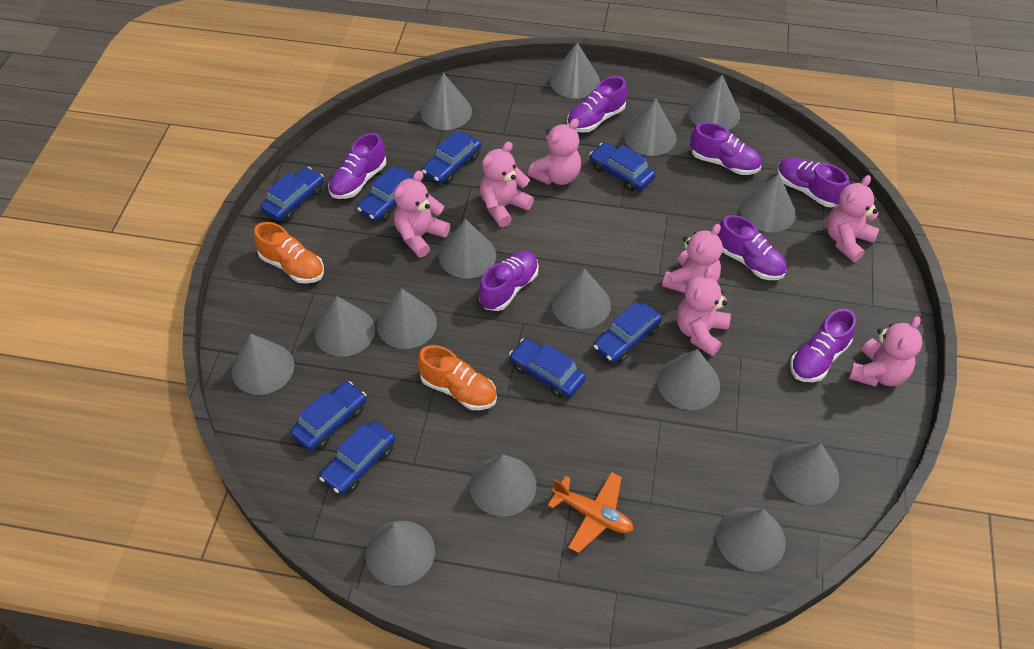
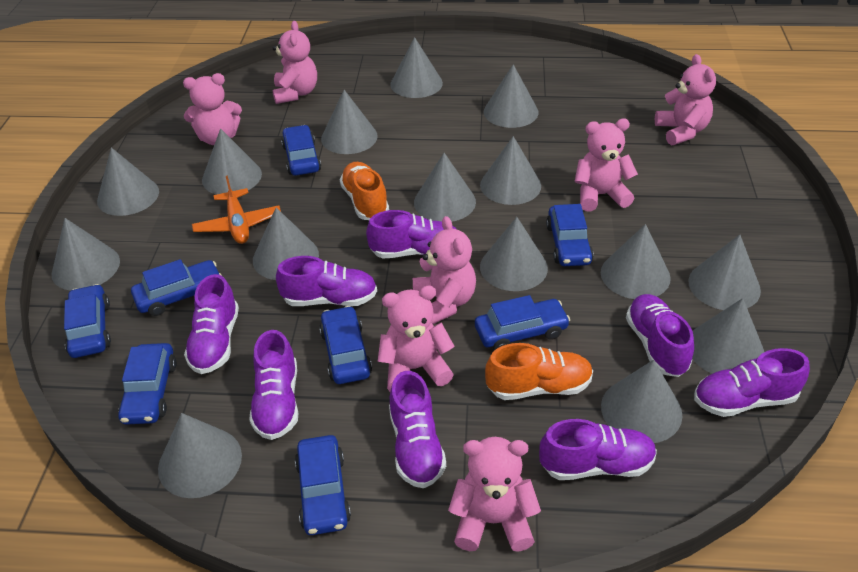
purple shoe: 7 -> 8

